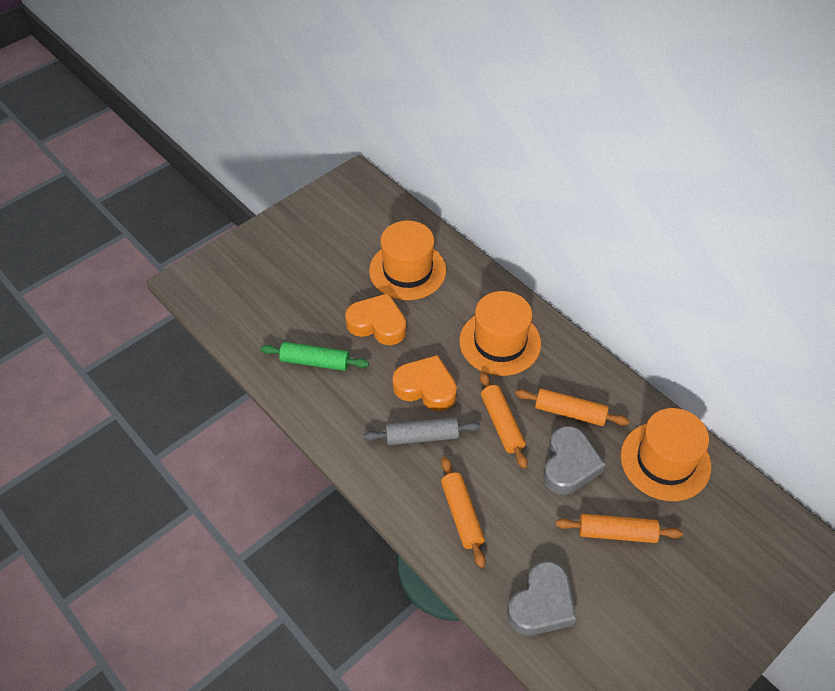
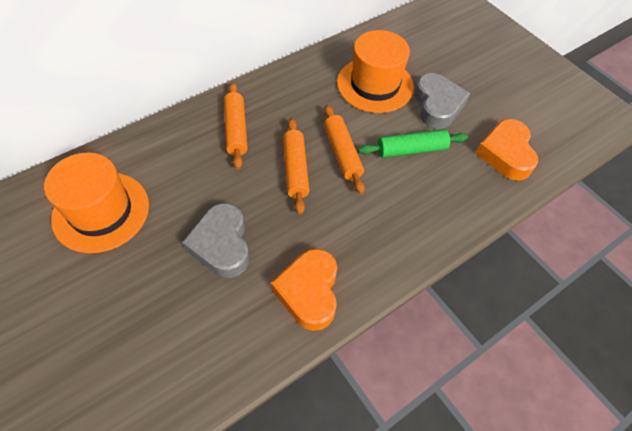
grey rolling pin: 1 -> 0
orange hat: 3 -> 2
orange rolling pin: 4 -> 3

